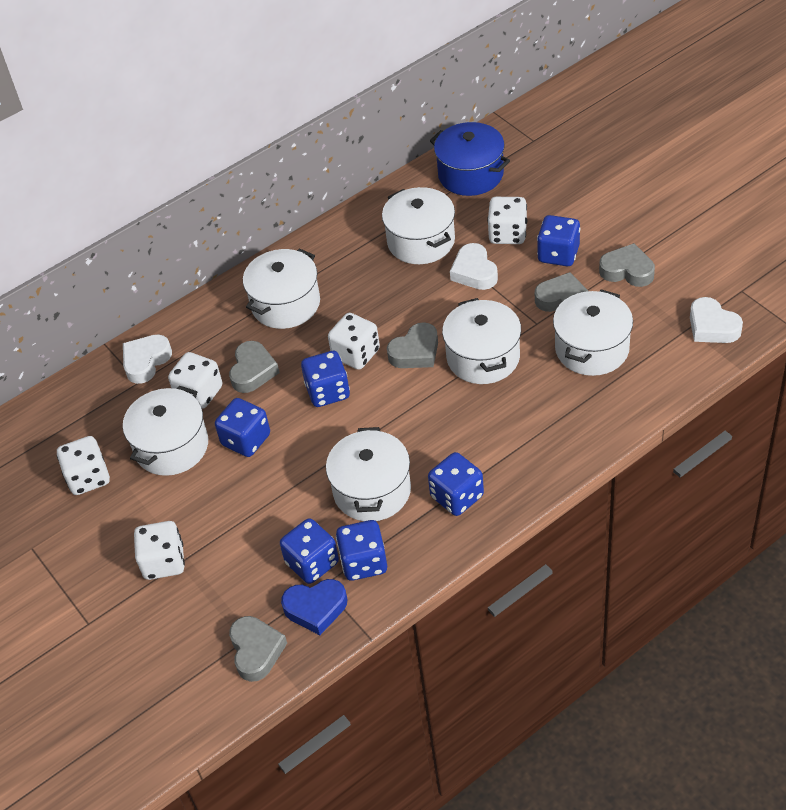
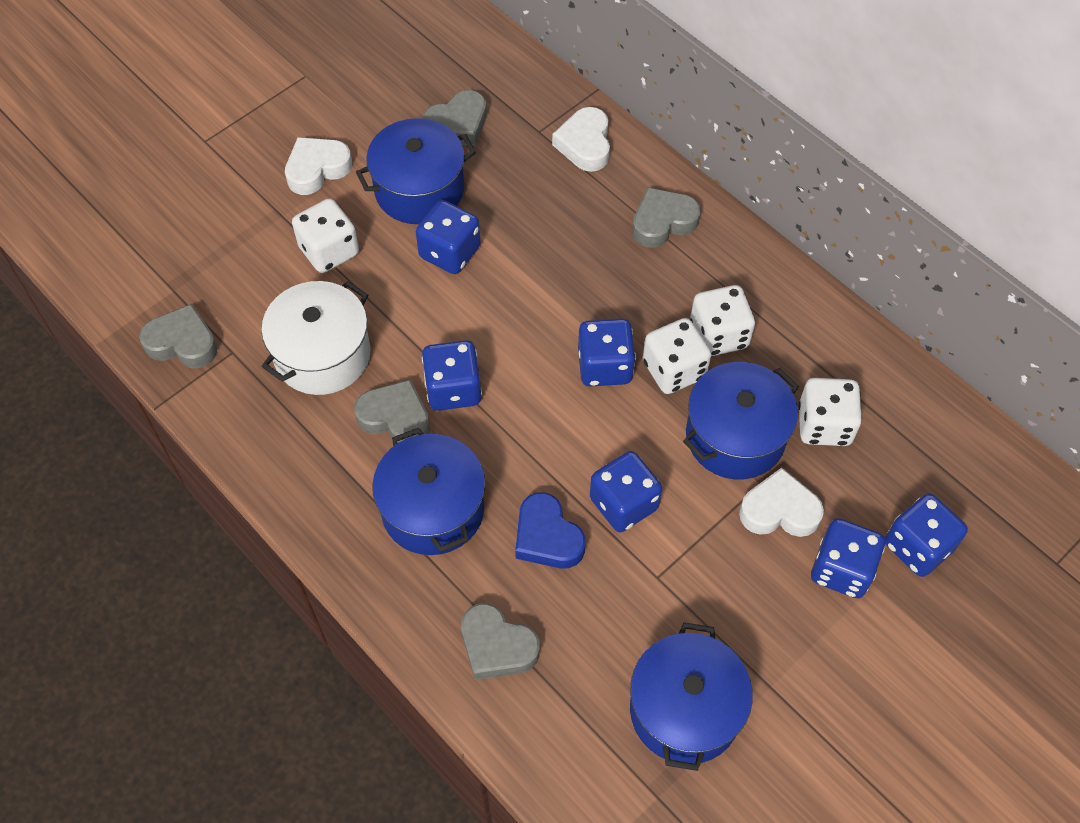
blue pot: 1 -> 4
white dice: 5 -> 4
white pot: 6 -> 1

